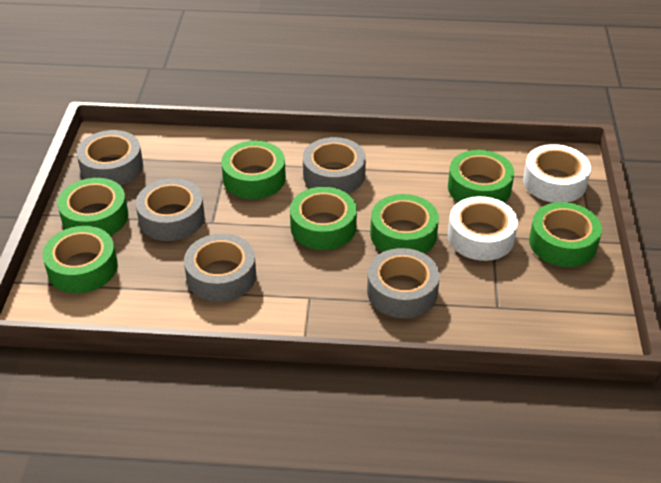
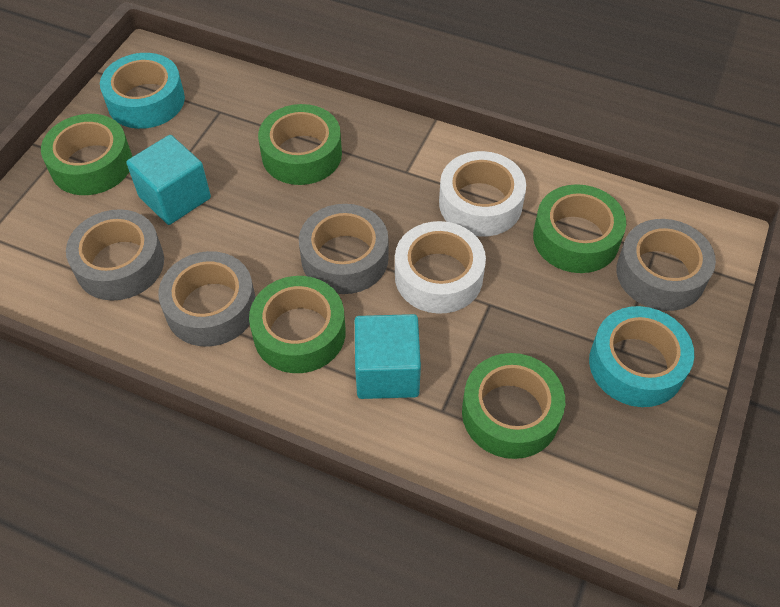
green tape: 7 -> 5
grey tape: 5 -> 4
turquoise cube: 0 -> 2
turquoise tape: 0 -> 2

